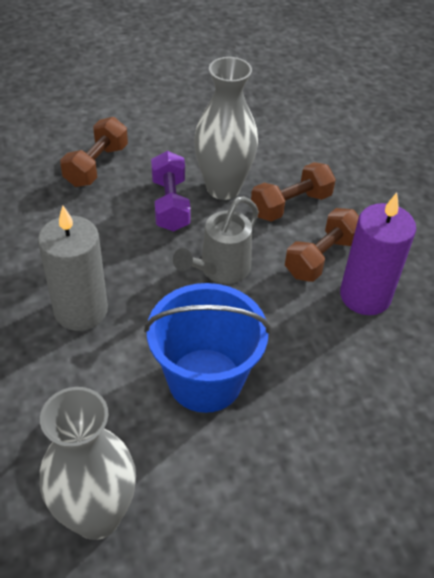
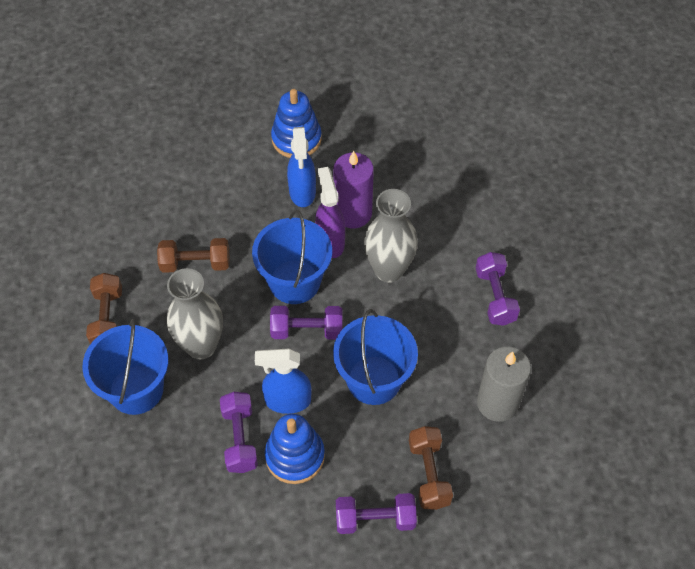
blue bucket: 1 -> 3
blue spray bottle: 0 -> 2
blue stacking toy: 0 -> 2
grey watering can: 1 -> 0
purple dumbbell: 1 -> 4
purple spray bottle: 0 -> 1

